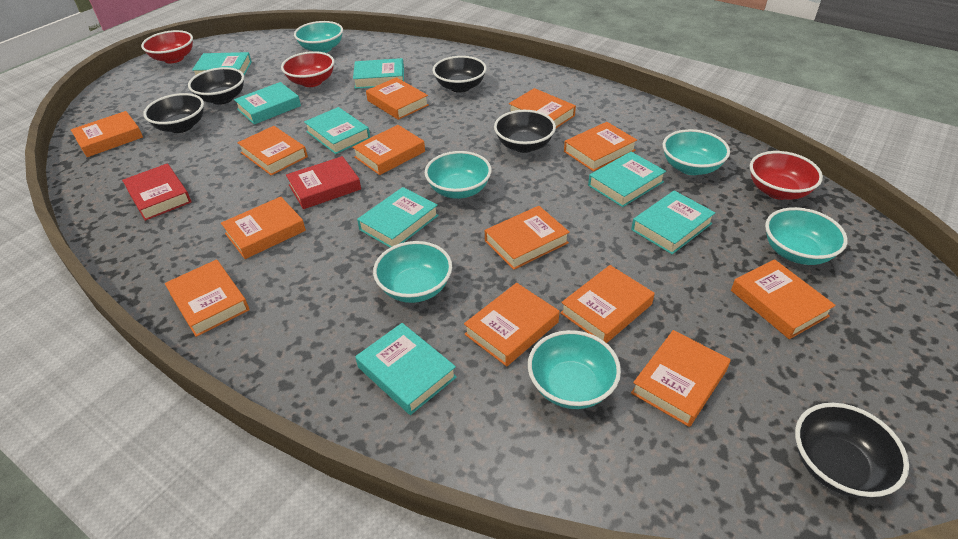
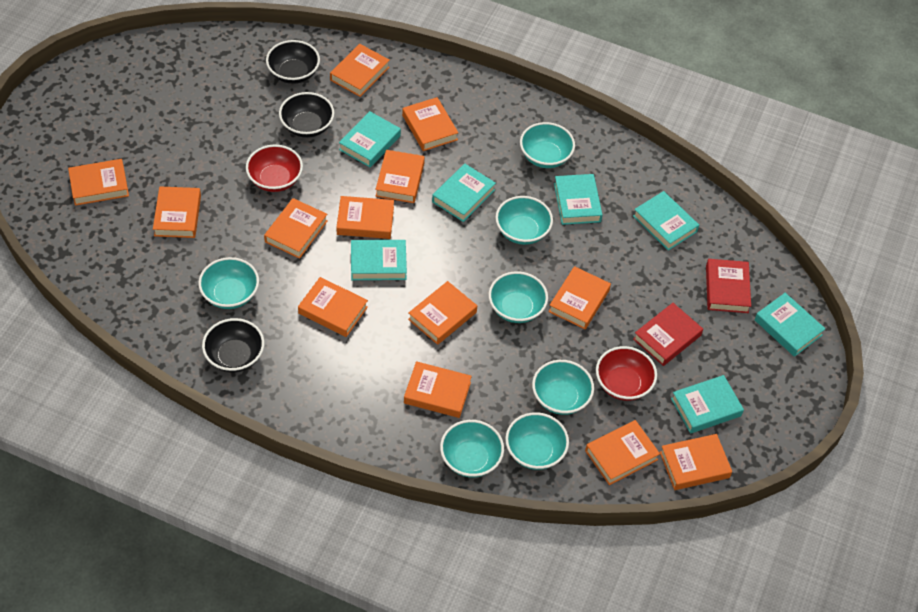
black bowl: 5 -> 3
red bowl: 3 -> 2
turquoise book: 8 -> 7
turquoise bowl: 6 -> 7

